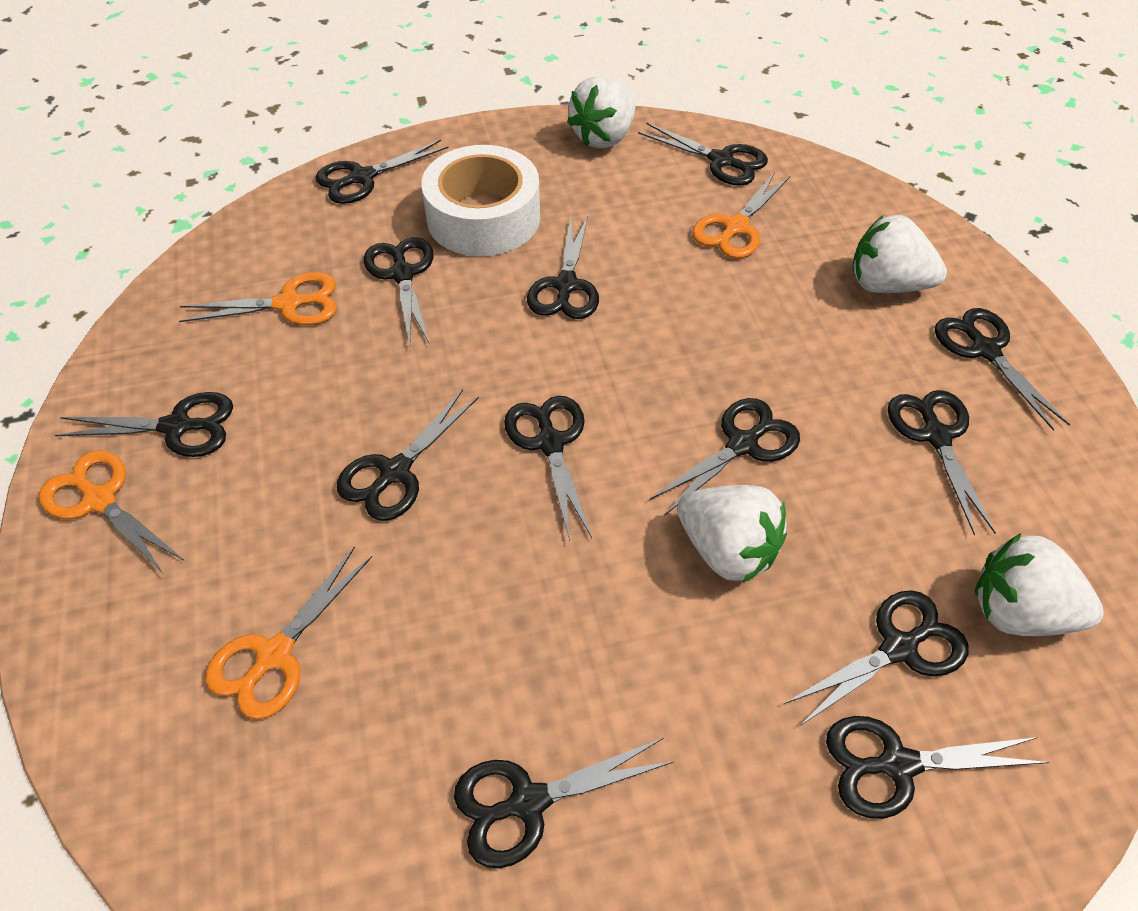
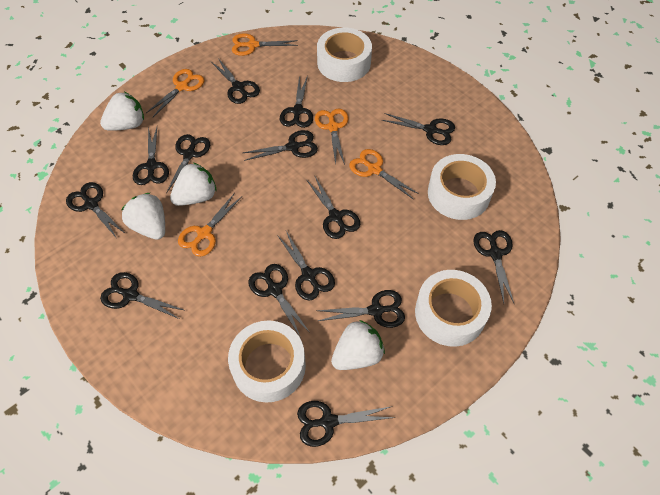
black scissors: 13 -> 14
orange scissors: 4 -> 5
white tape: 1 -> 4

